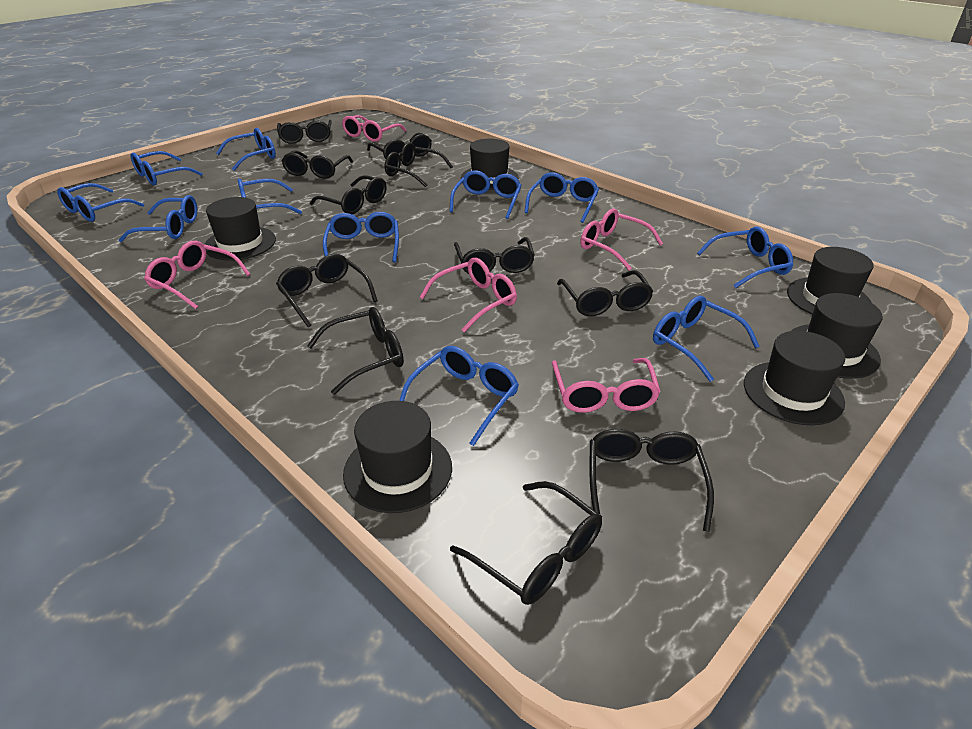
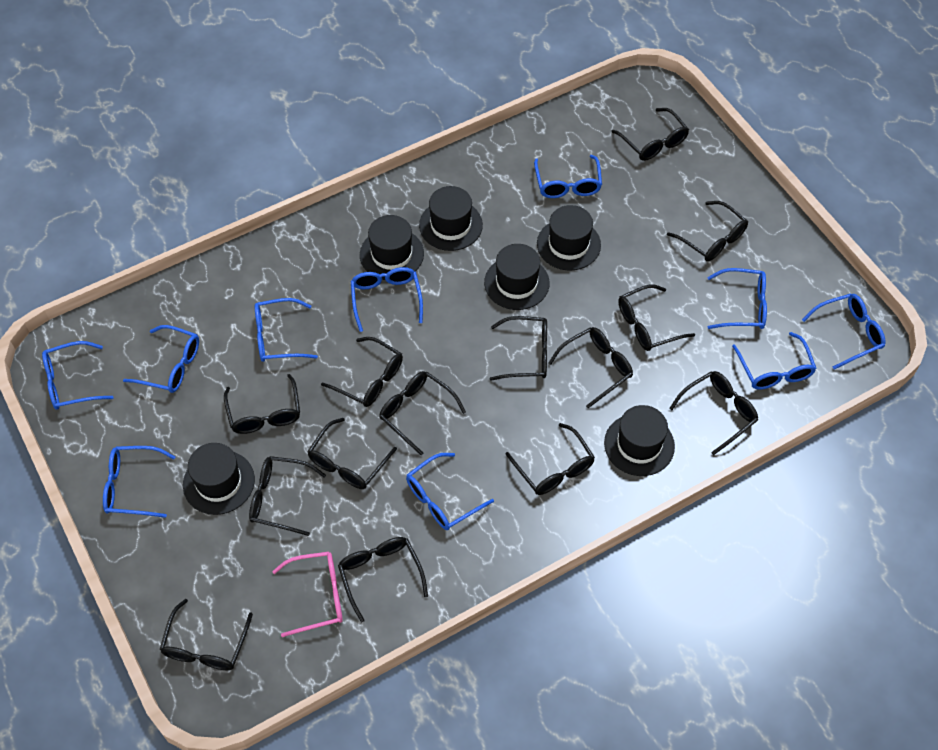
black glasses: 11 -> 14
blue glasses: 11 -> 10
pink glasses: 5 -> 1

